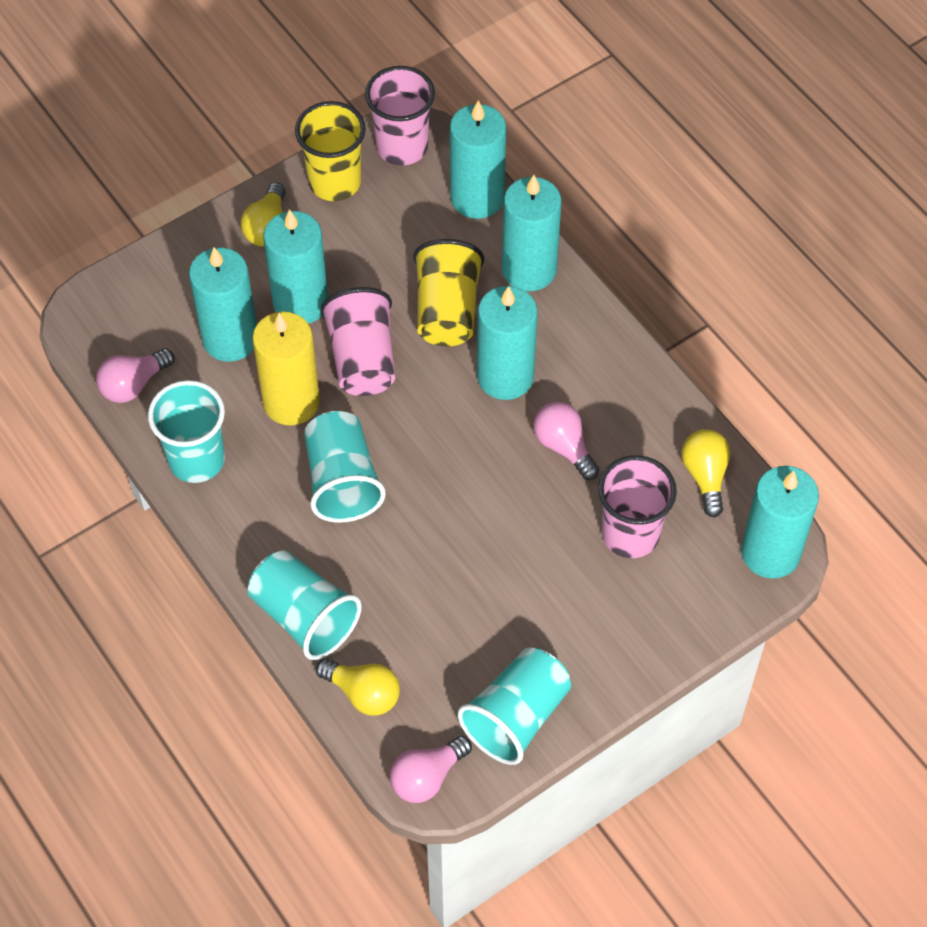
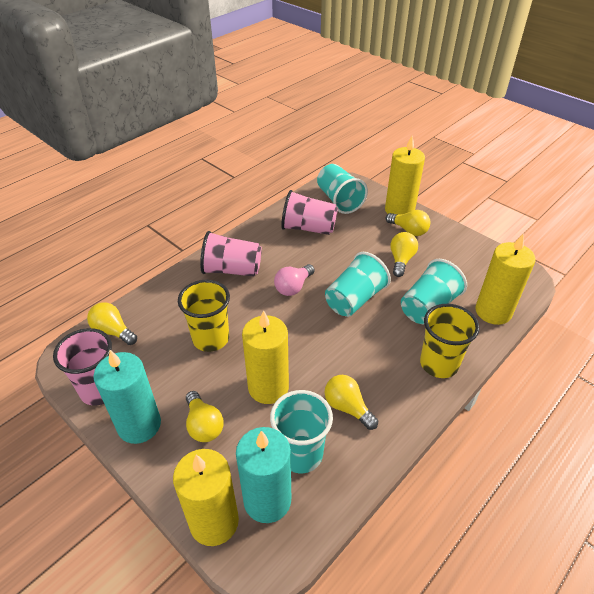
pink light bulb: 3 -> 1
turquoise candle: 6 -> 2
yellow candle: 1 -> 4
yellow light bulb: 3 -> 5

